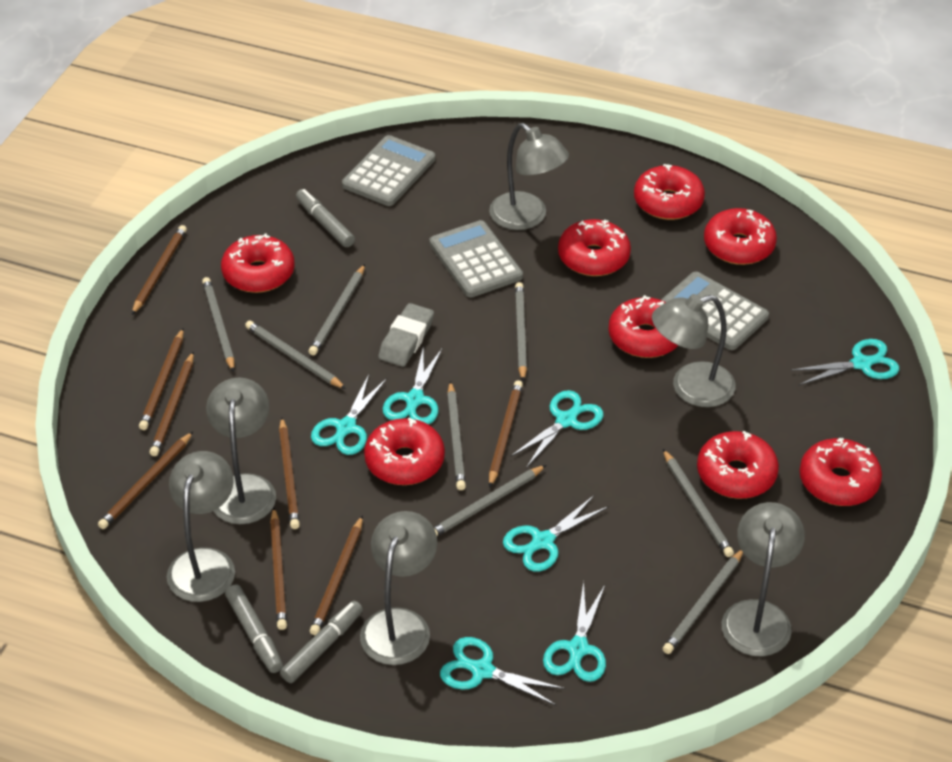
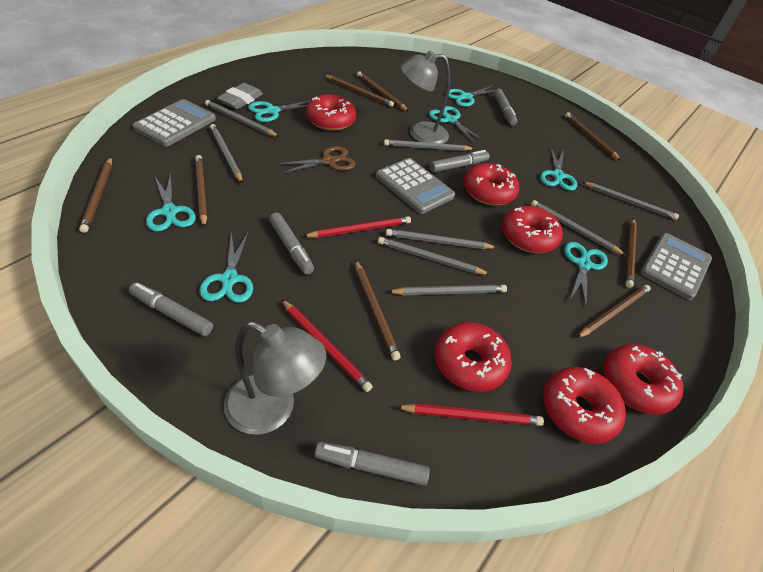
brown scissors: 0 -> 1
grey lamp: 6 -> 2
grey marker: 3 -> 5
red donut: 8 -> 6
red pencil: 0 -> 3

